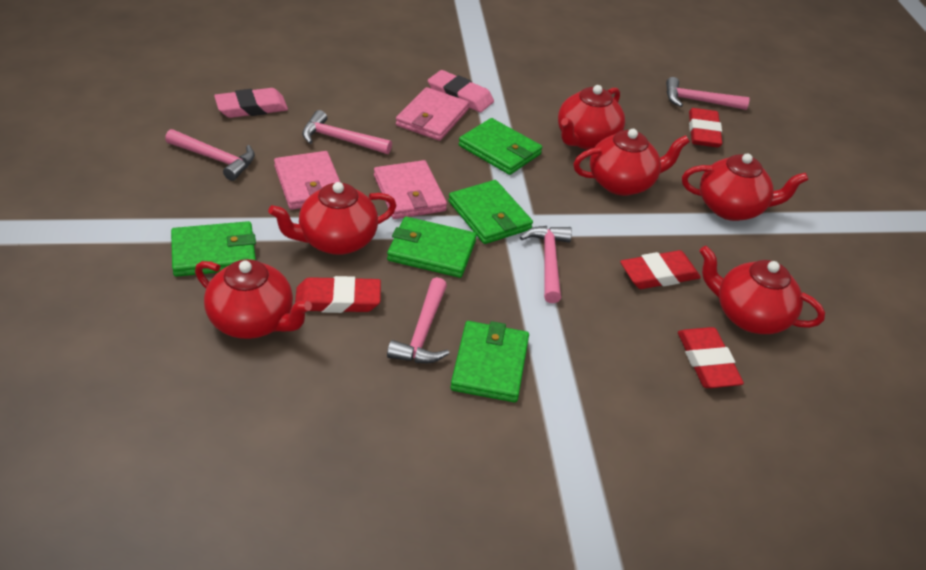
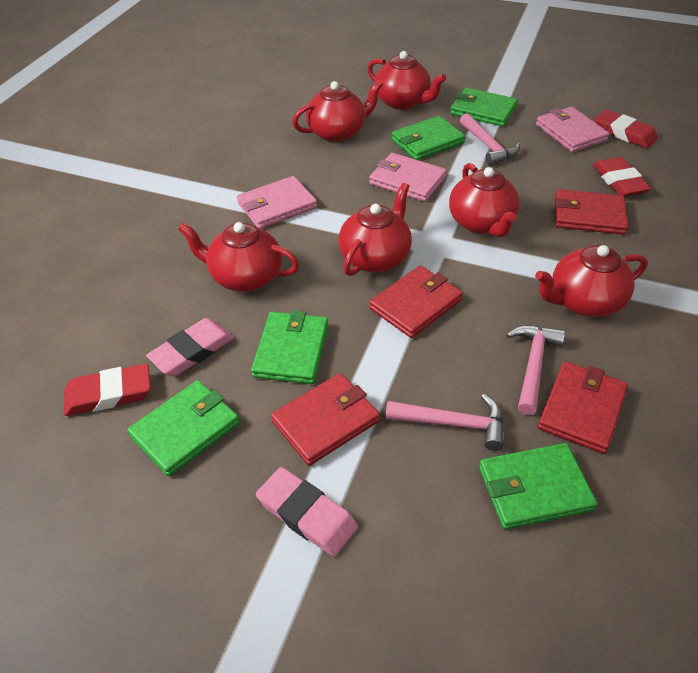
pink hammer: 5 -> 3
red eraser: 4 -> 3
red wallet: 0 -> 4

